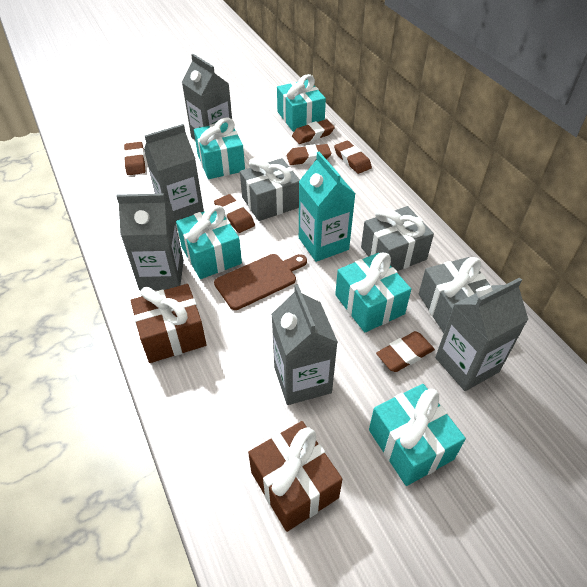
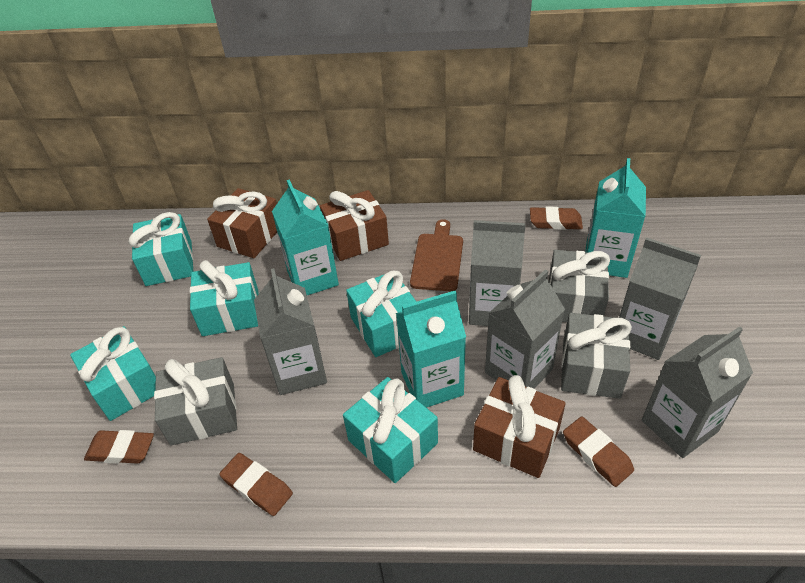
brown eraser: 6 -> 4
brown gift: 2 -> 3
turquoise carton: 1 -> 3

